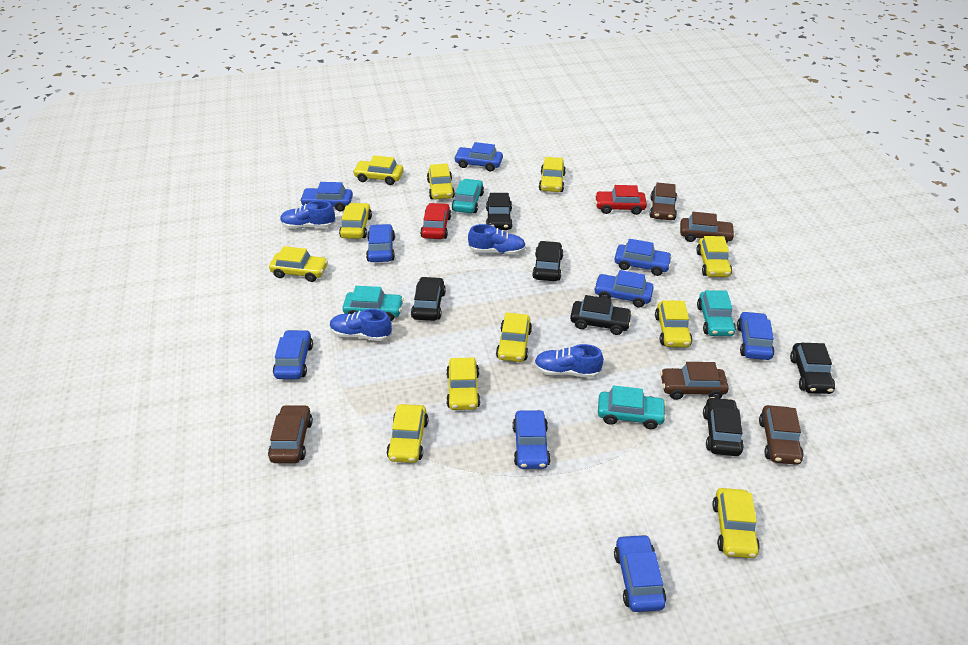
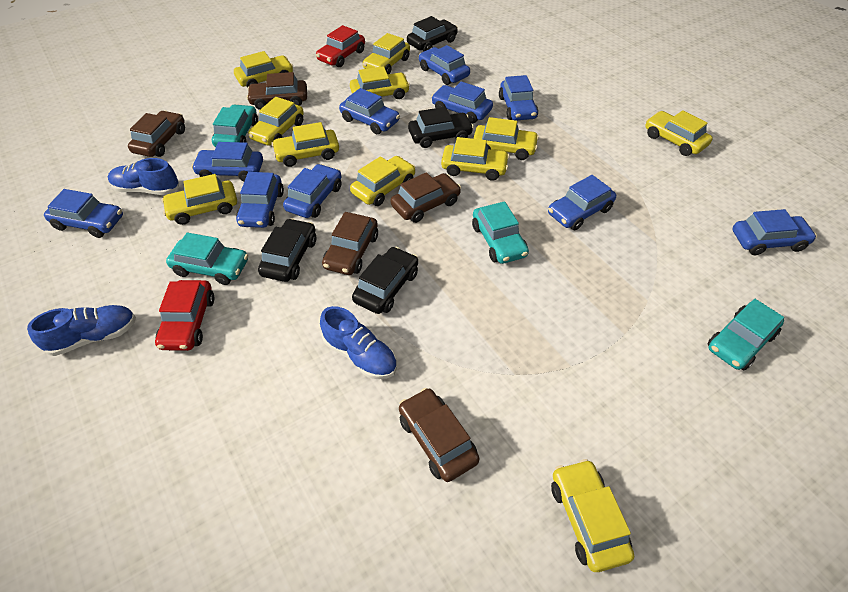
black car: 6 -> 4
blue car: 9 -> 10
blue shoe: 4 -> 3

